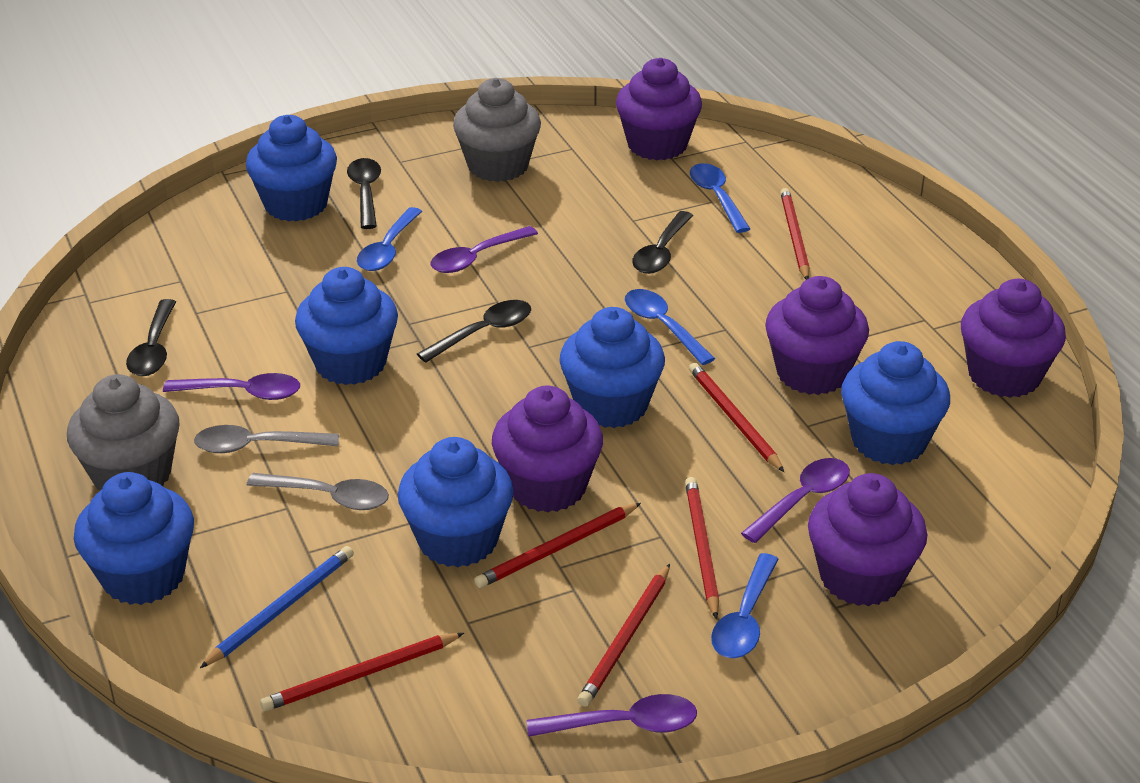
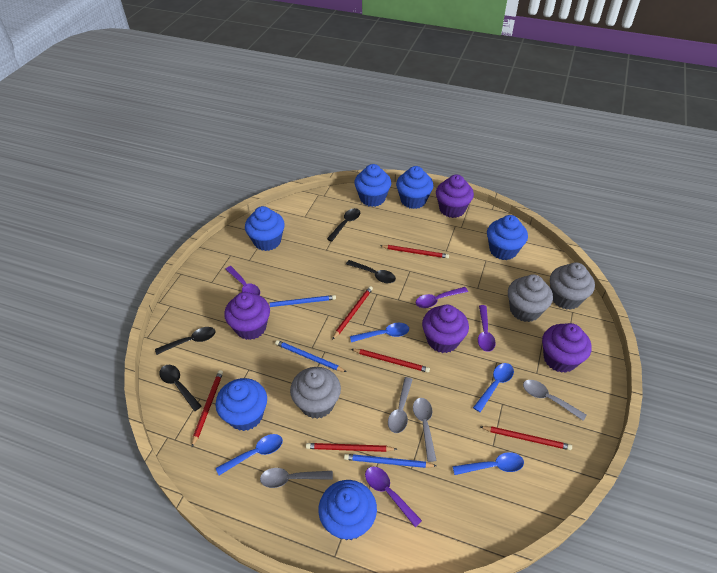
blue pencil: 1 -> 3
grey cupcake: 2 -> 3
grey spoon: 2 -> 4
purple cupcake: 5 -> 4

